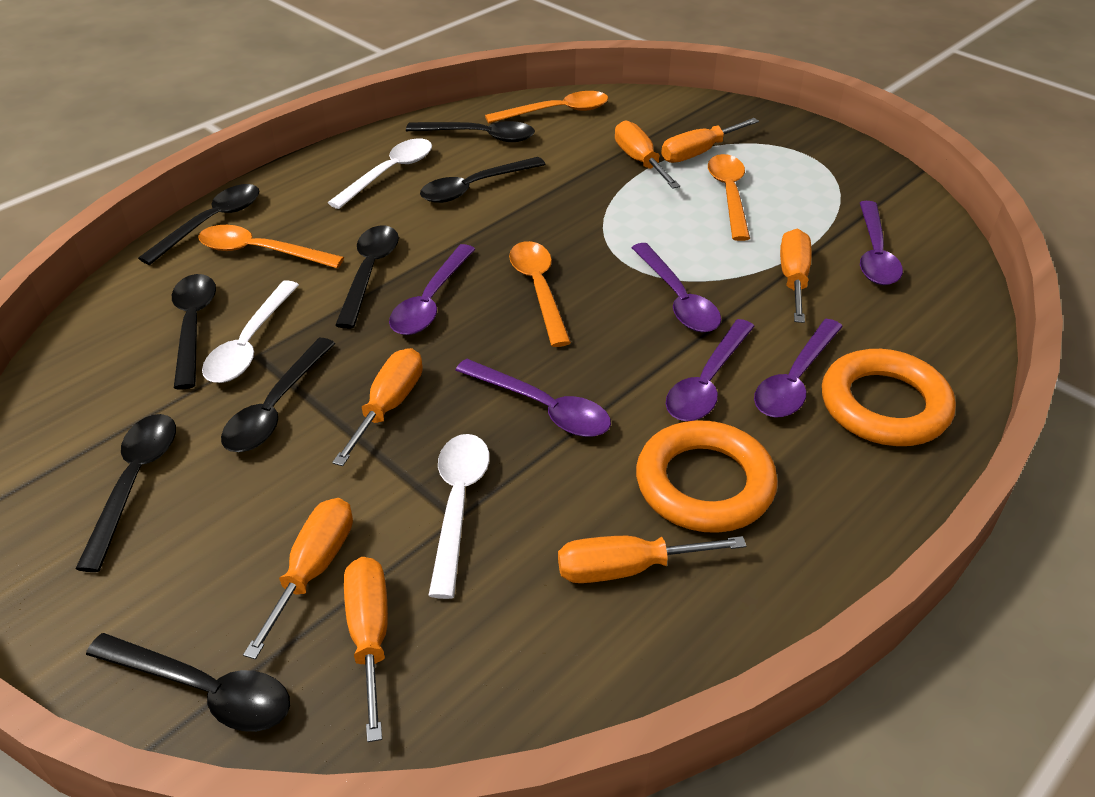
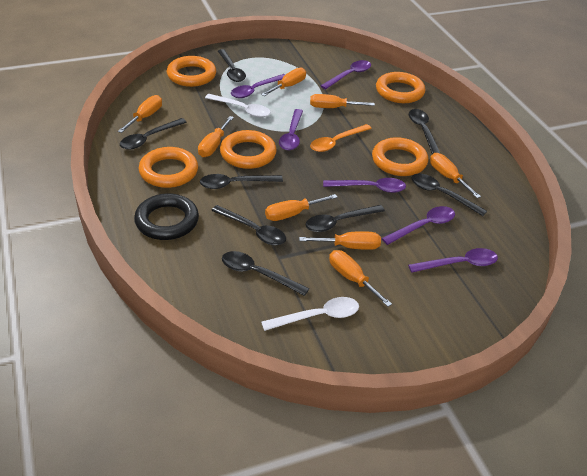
black ring: 0 -> 1
orange ring: 2 -> 5
orange screwdriver: 7 -> 8
orange spoon: 4 -> 1
white spoon: 3 -> 2

